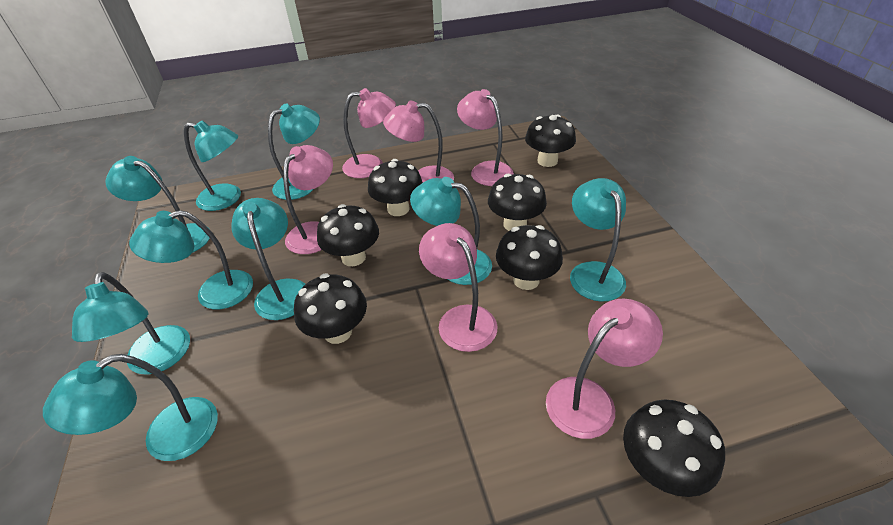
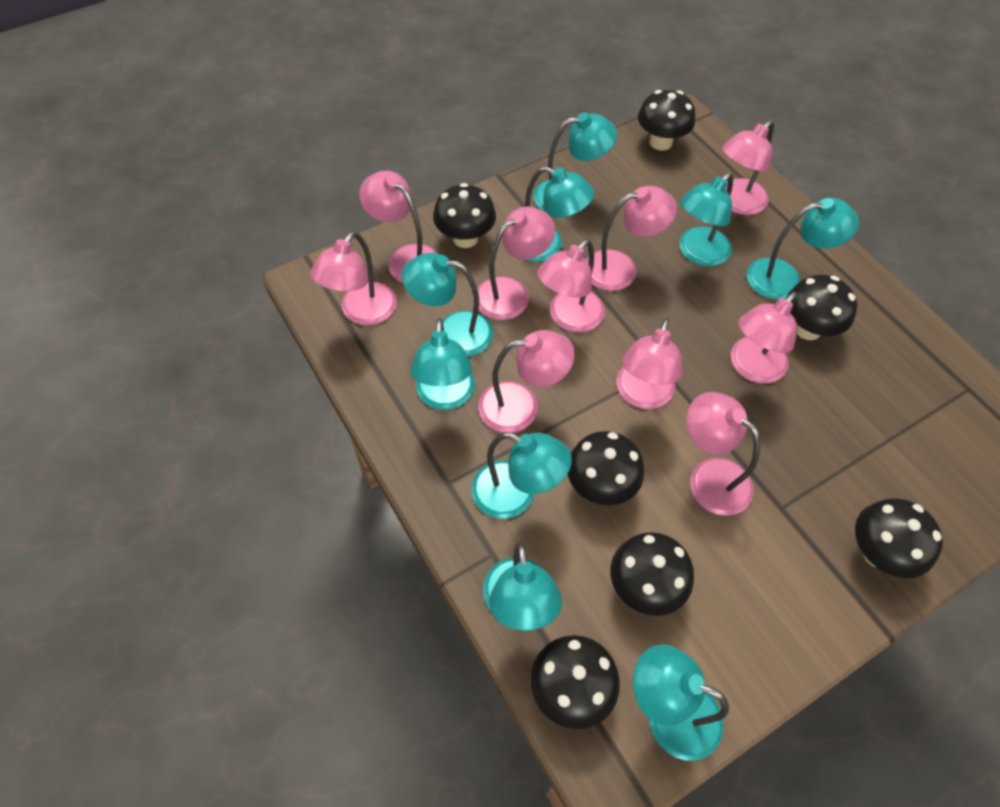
pink lamp: 6 -> 10

